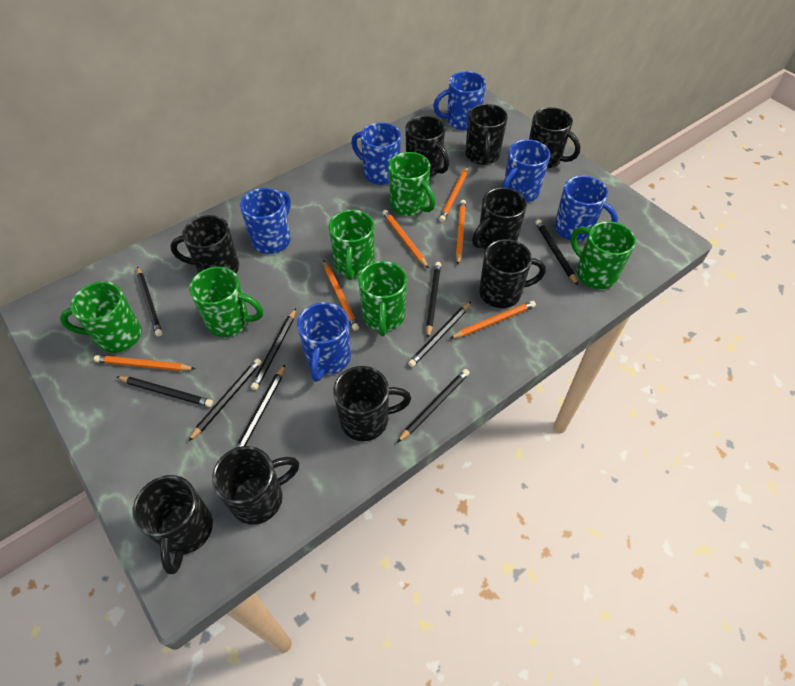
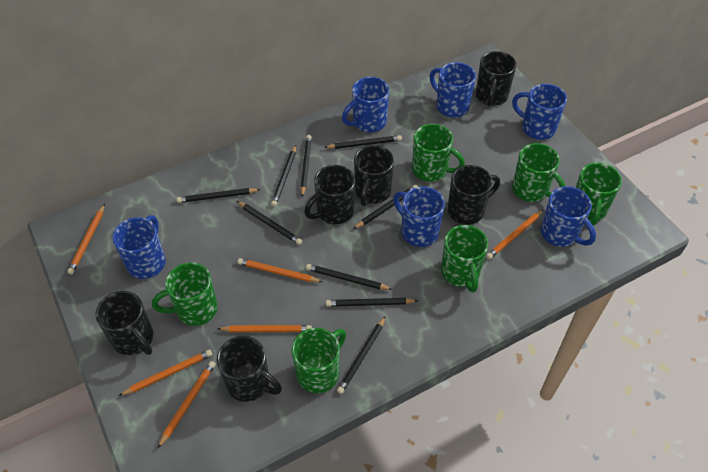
black mug: 9 -> 6

